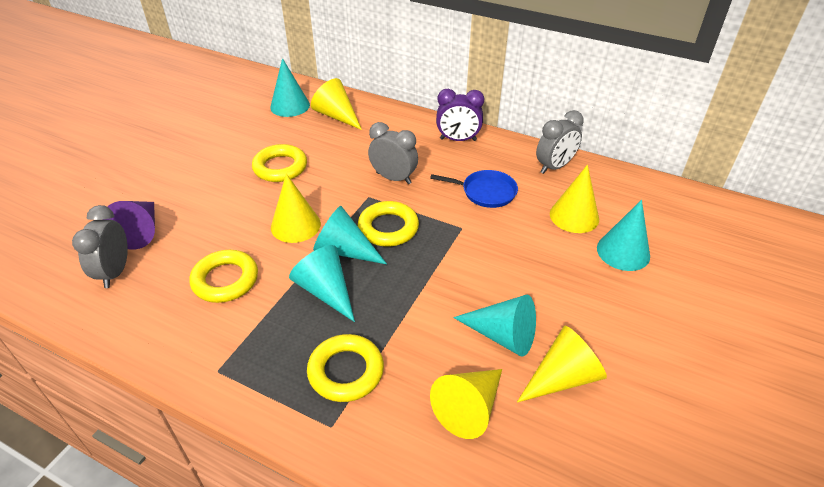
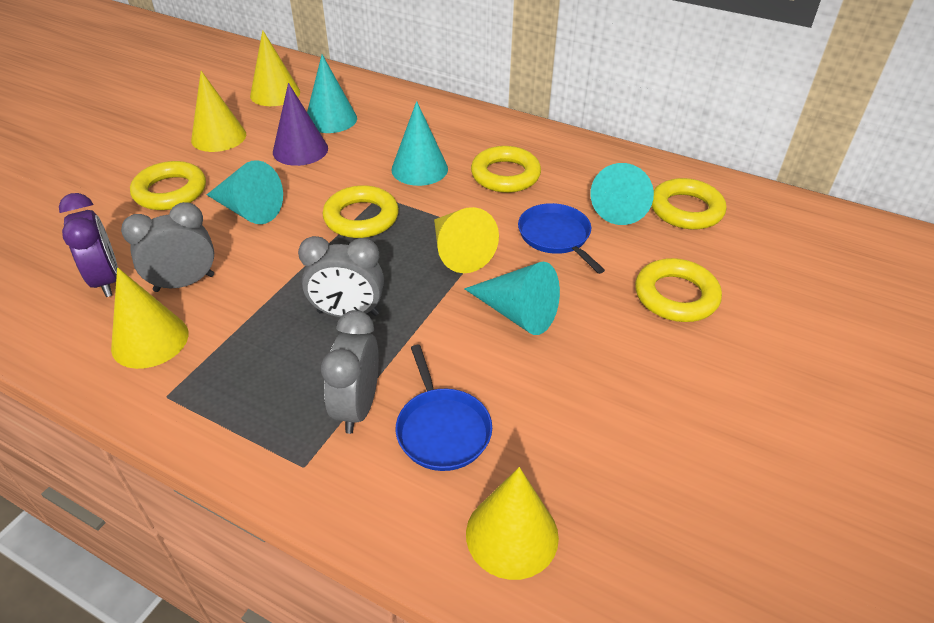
blue pan: 1 -> 2
yellow ring: 4 -> 5

